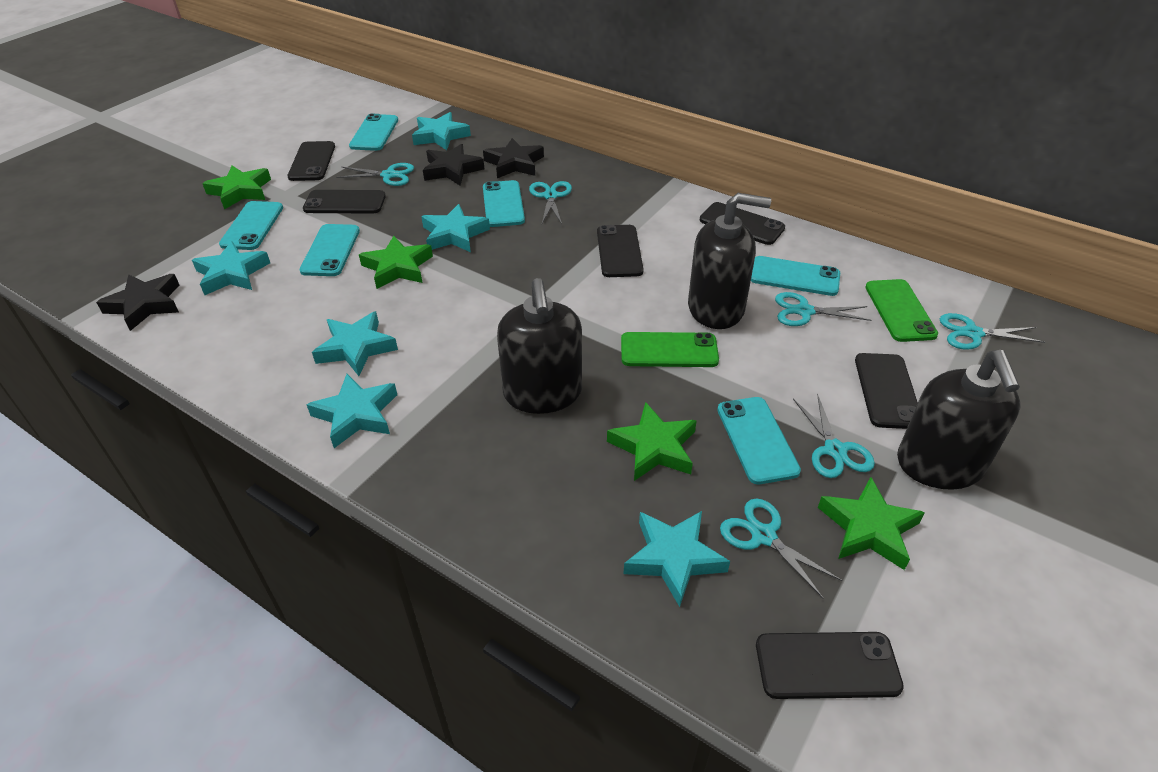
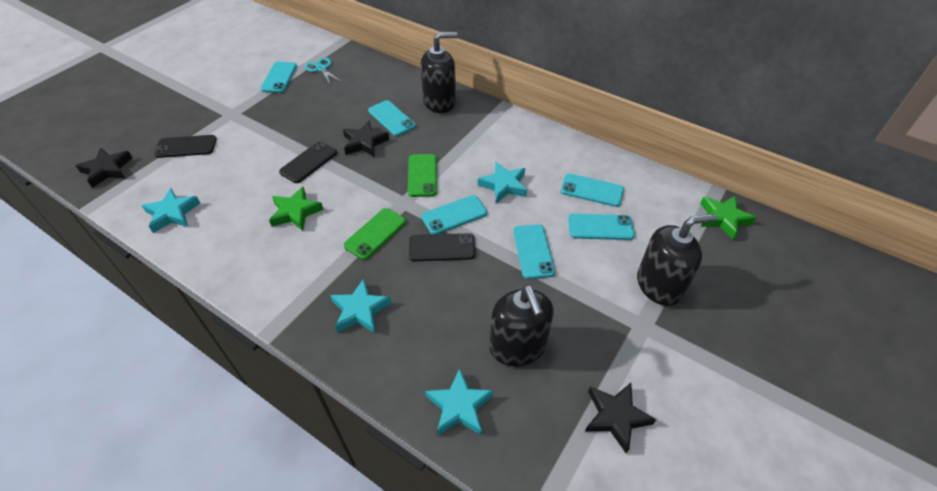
black phone: 6 -> 3
green star: 4 -> 2
turquoise scissors: 6 -> 1
turquoise star: 6 -> 4

